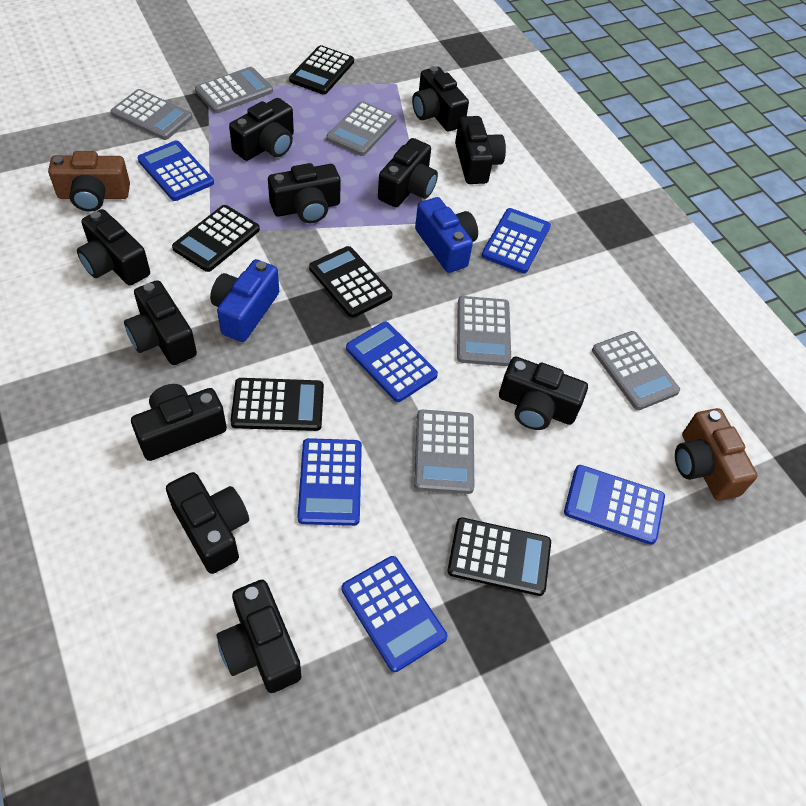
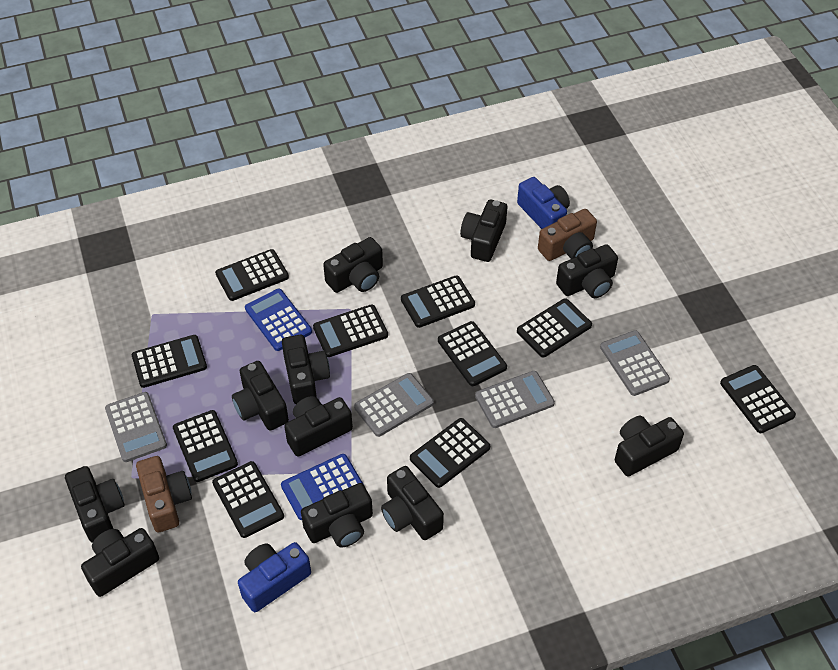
black calculator: 5 -> 10
blue calculator: 6 -> 2
grey calculator: 6 -> 4

